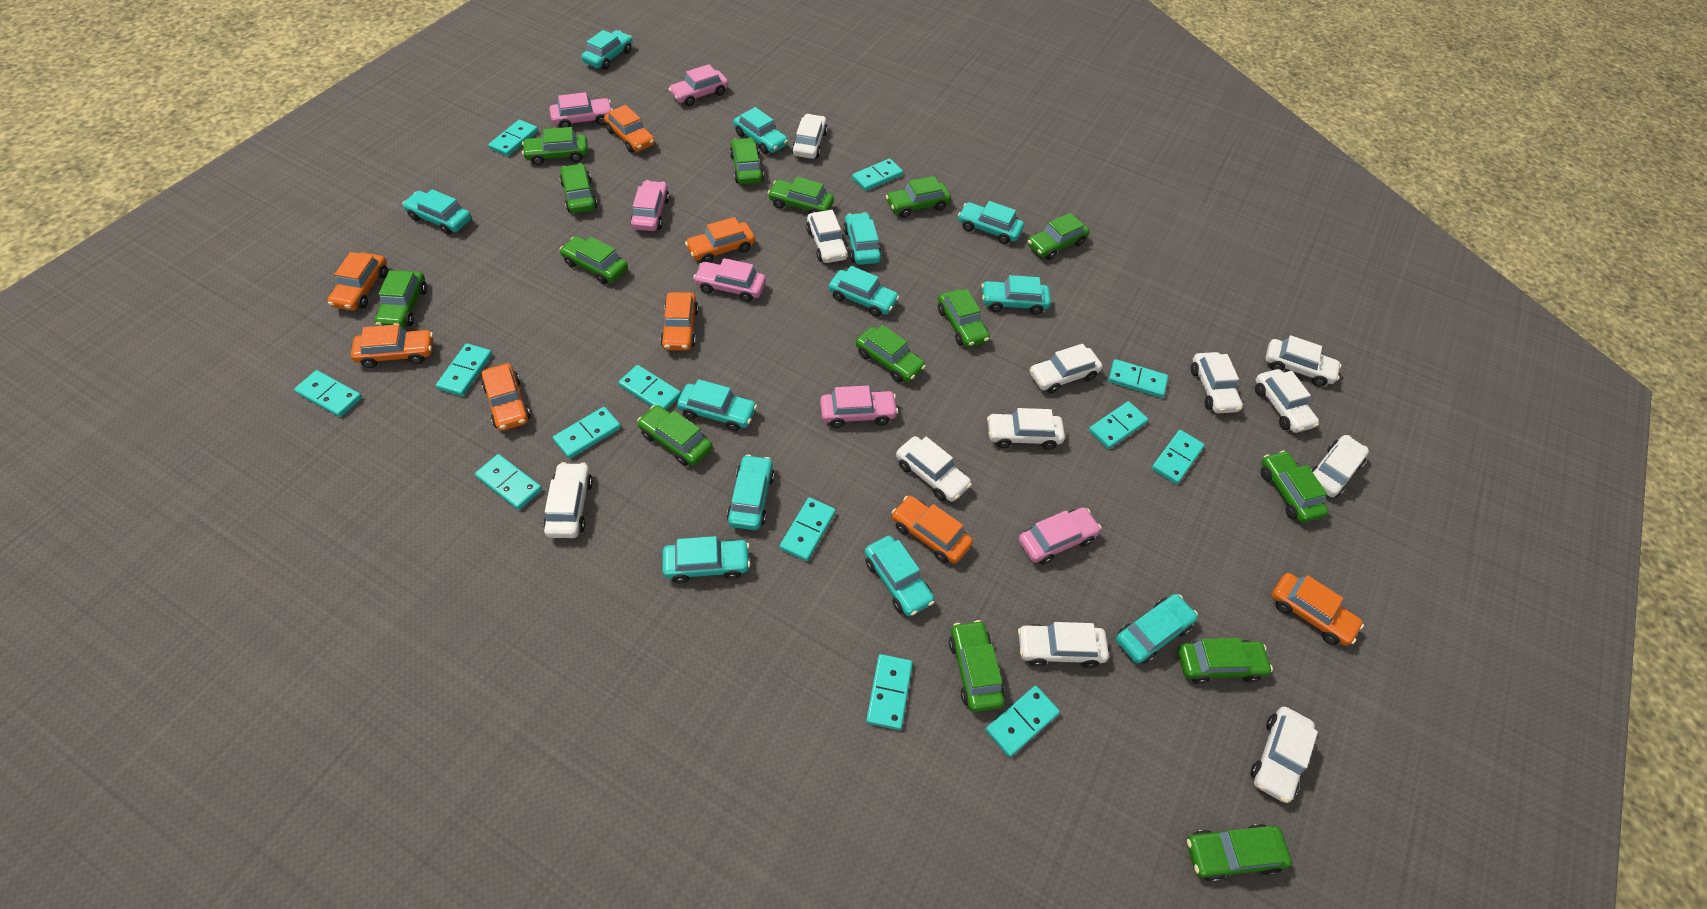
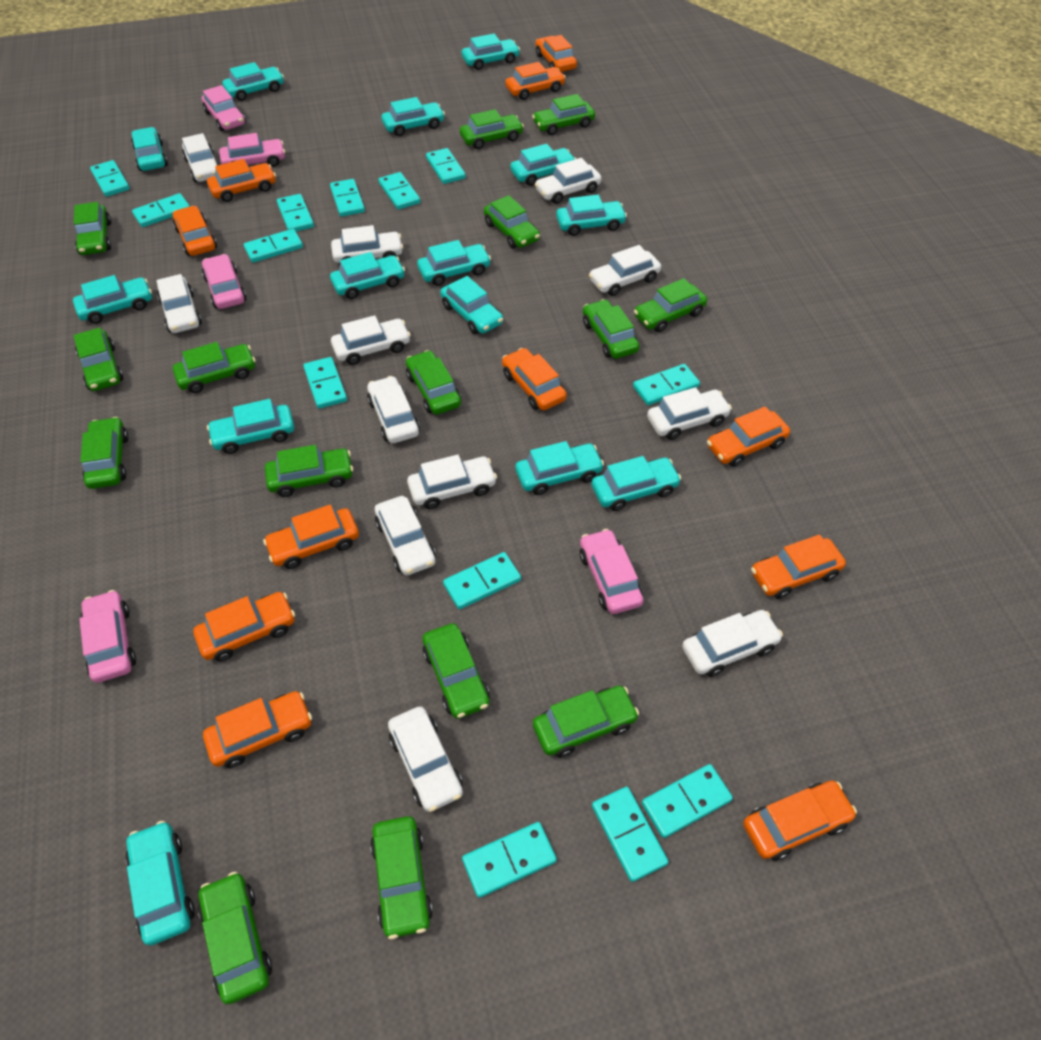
orange car: 8 -> 11
pink car: 6 -> 5
turquoise car: 12 -> 14

